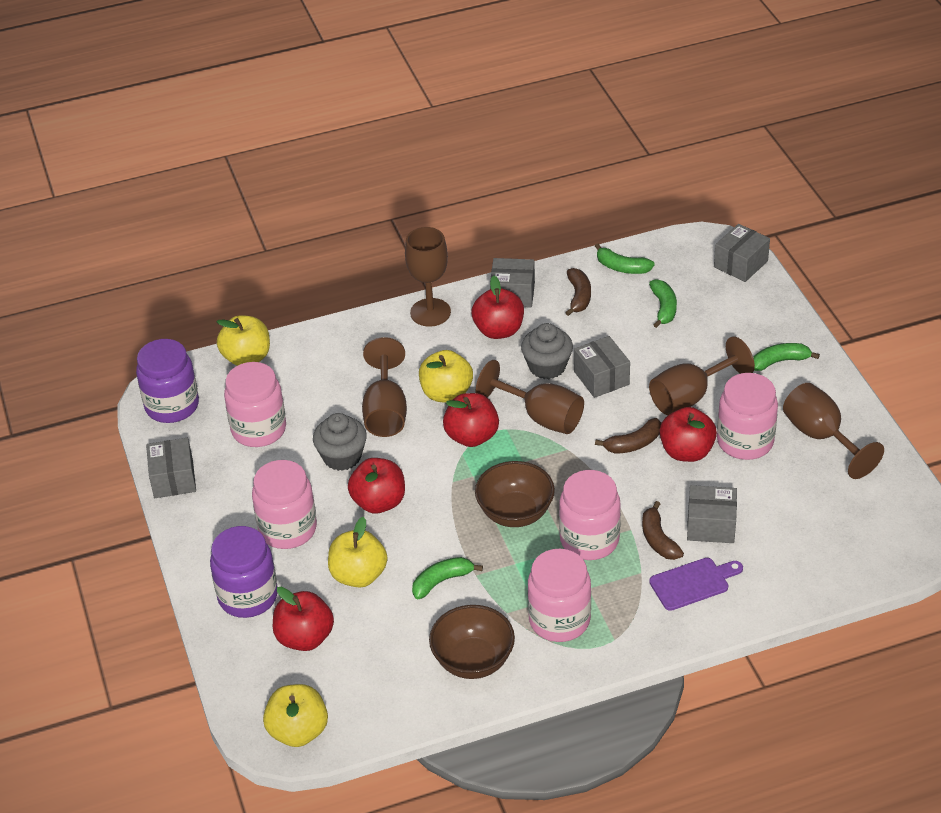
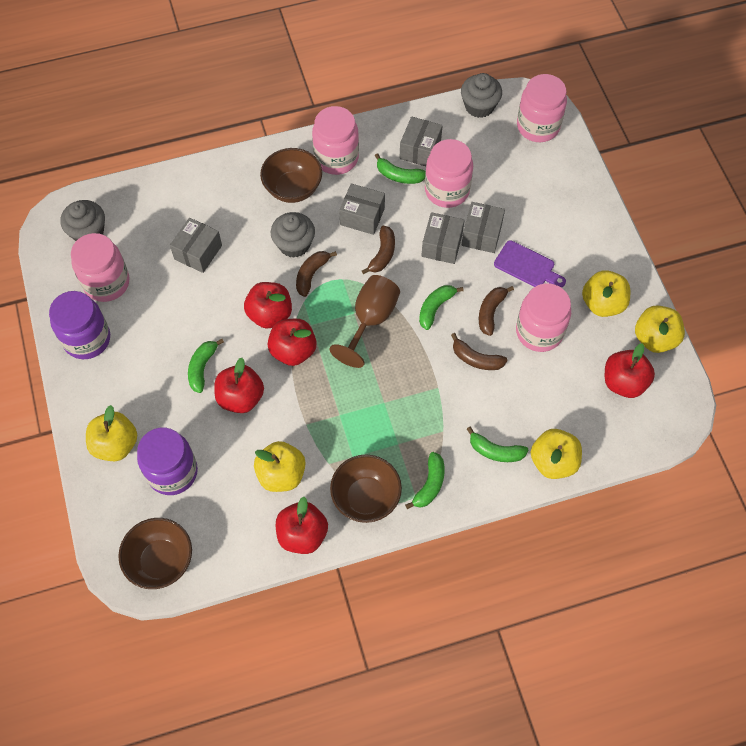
brown banana: 3 -> 4
brown bowl: 2 -> 3
brown goblet: 5 -> 1
green banana: 4 -> 5
grey cupcake: 2 -> 3
yellow apple: 4 -> 5

